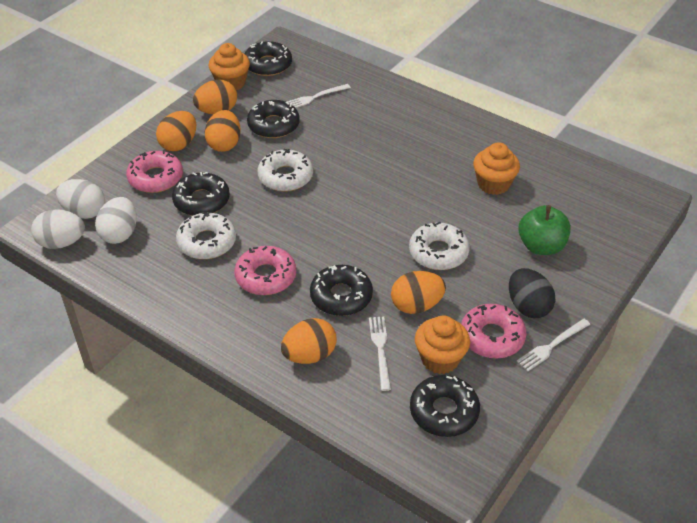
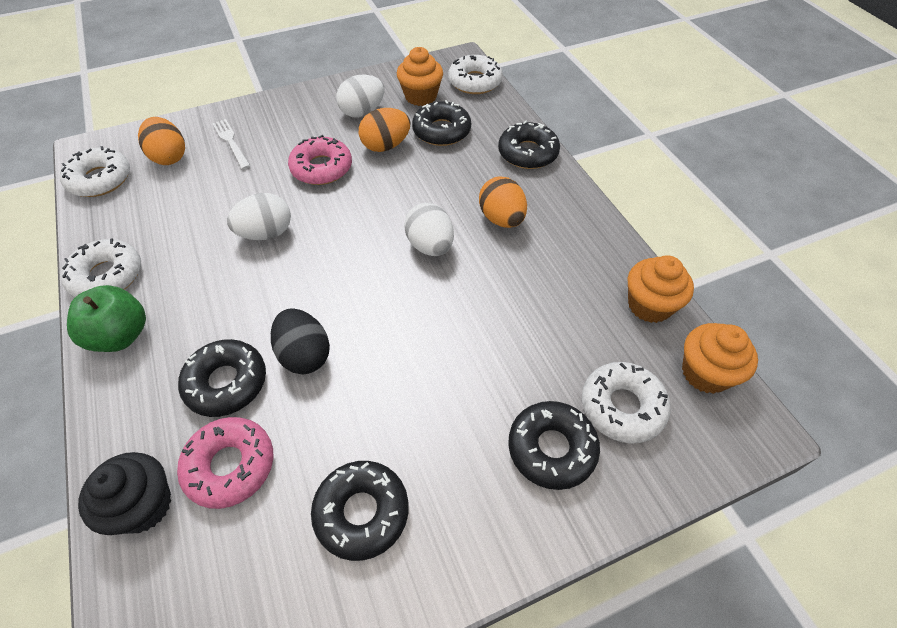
black cupcake: 0 -> 1
orange egg: 5 -> 3
pink donut: 3 -> 2
white donut: 3 -> 4
white fork: 3 -> 1

